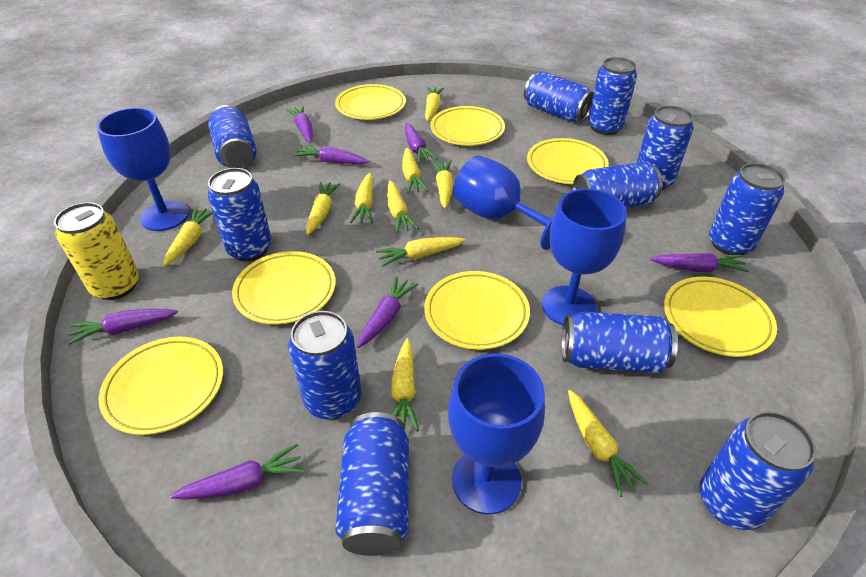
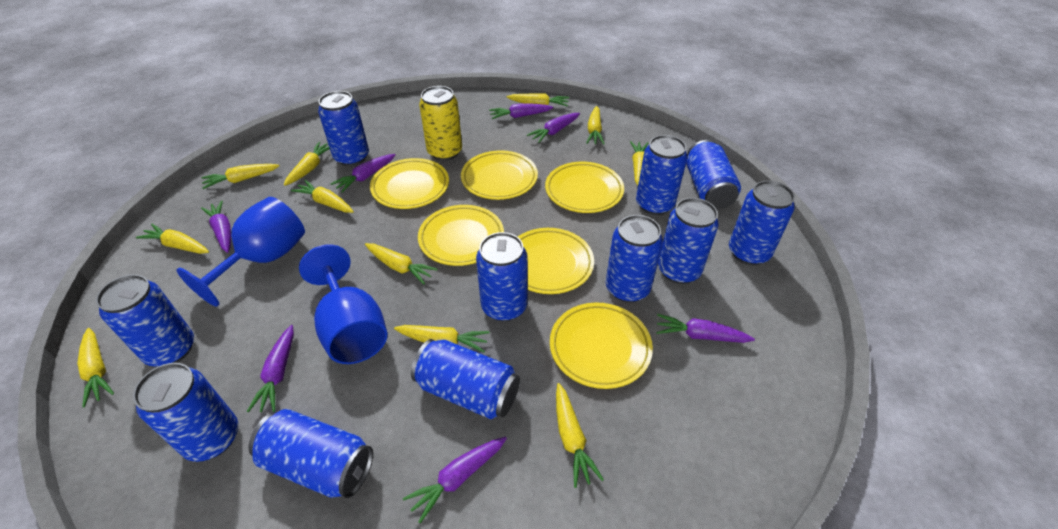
blue goblet: 4 -> 2
yellow carrot: 10 -> 11
yellow plate: 7 -> 6

